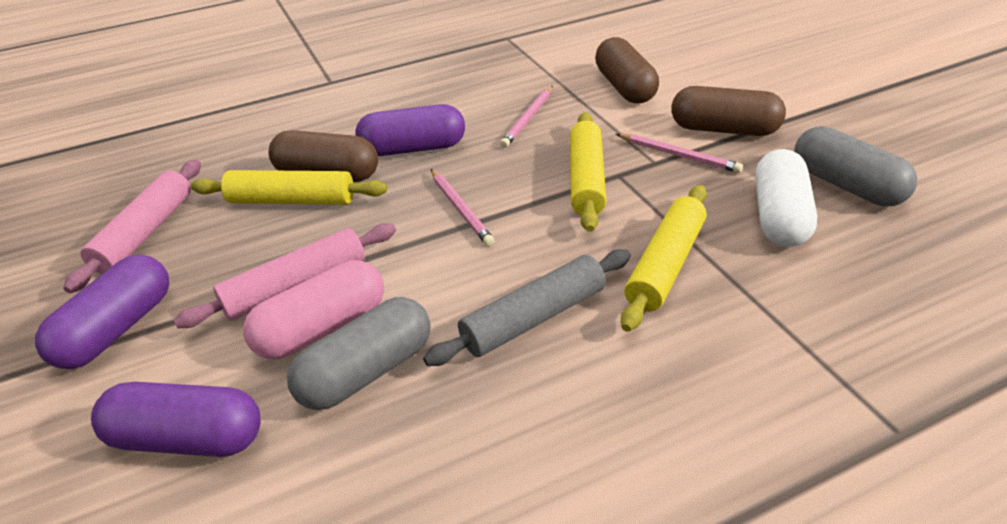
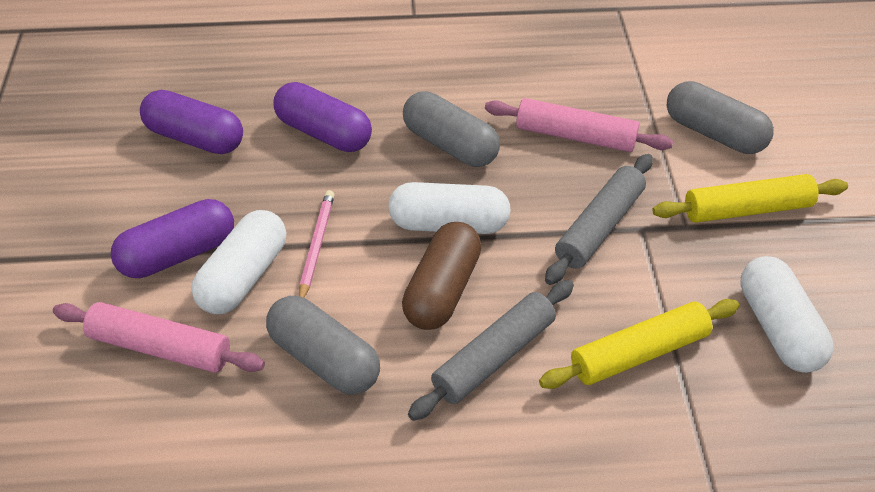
brown capsule: 3 -> 1
grey capsule: 2 -> 3
grey rolling pin: 1 -> 2
pink capsule: 1 -> 0
pink pencil: 3 -> 1
white capsule: 1 -> 3
yellow rolling pin: 3 -> 2

